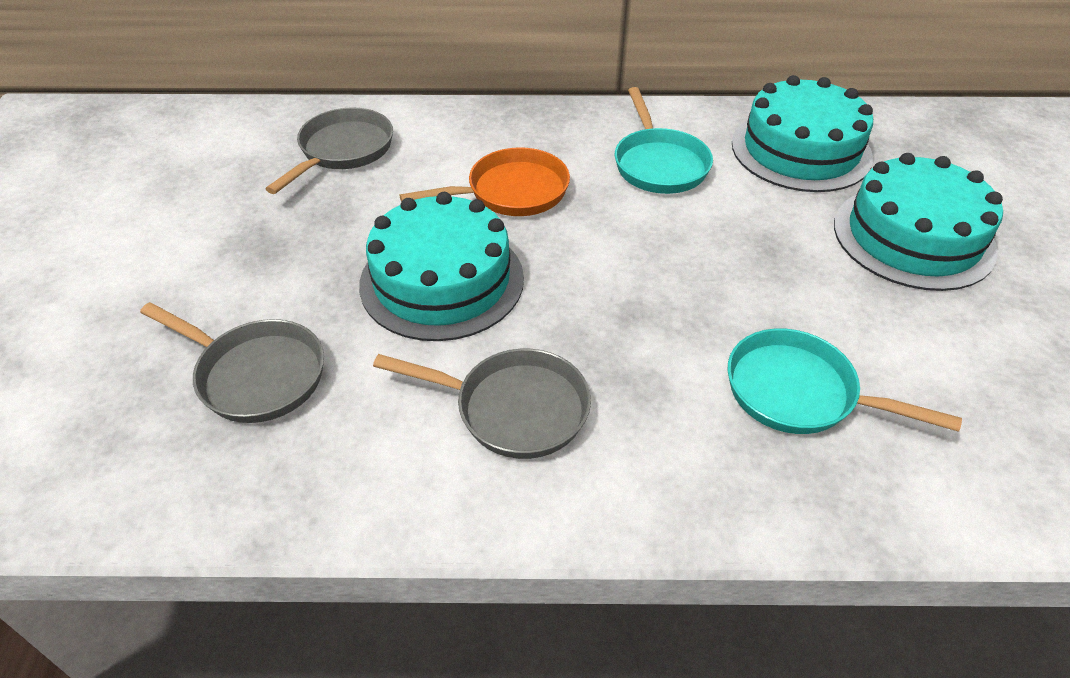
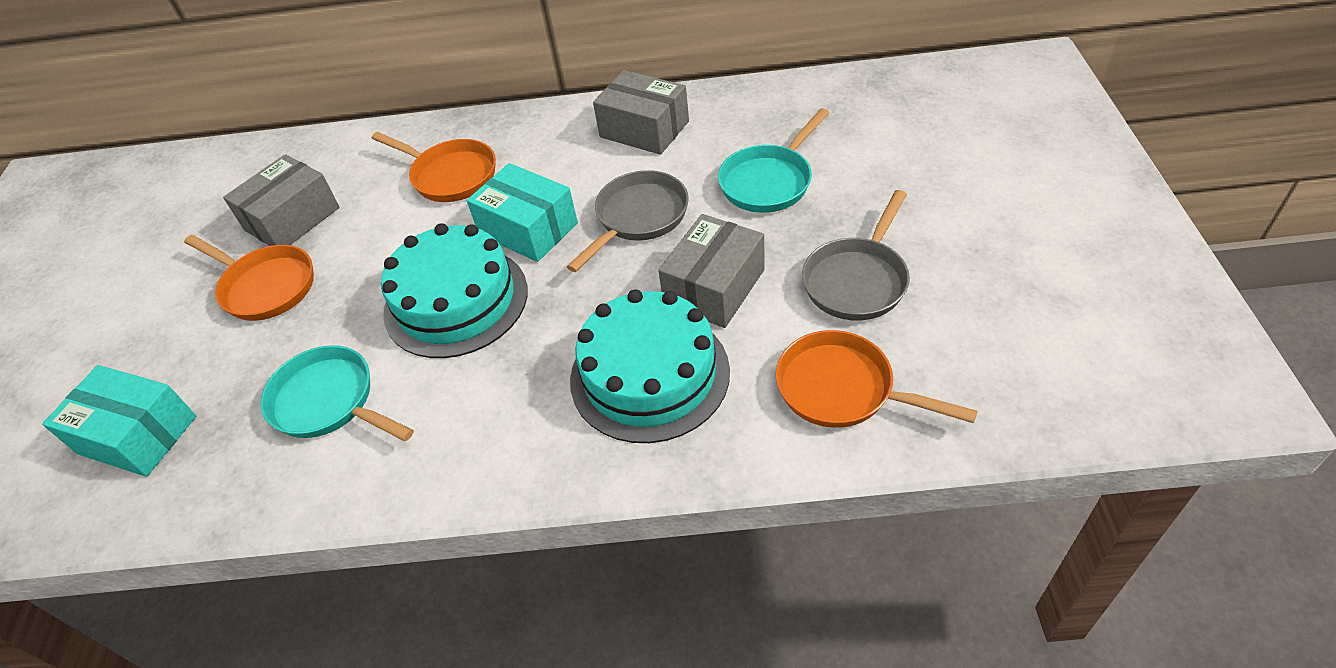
grey box: 0 -> 3
grey pan: 3 -> 2
orange pan: 1 -> 3
turquoise box: 0 -> 2
turquoise cake: 3 -> 2

